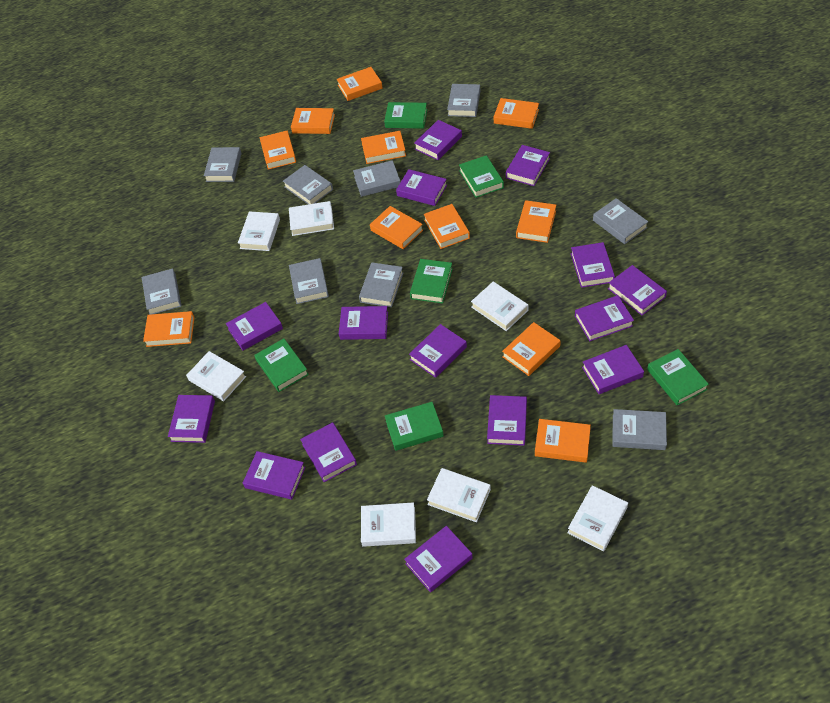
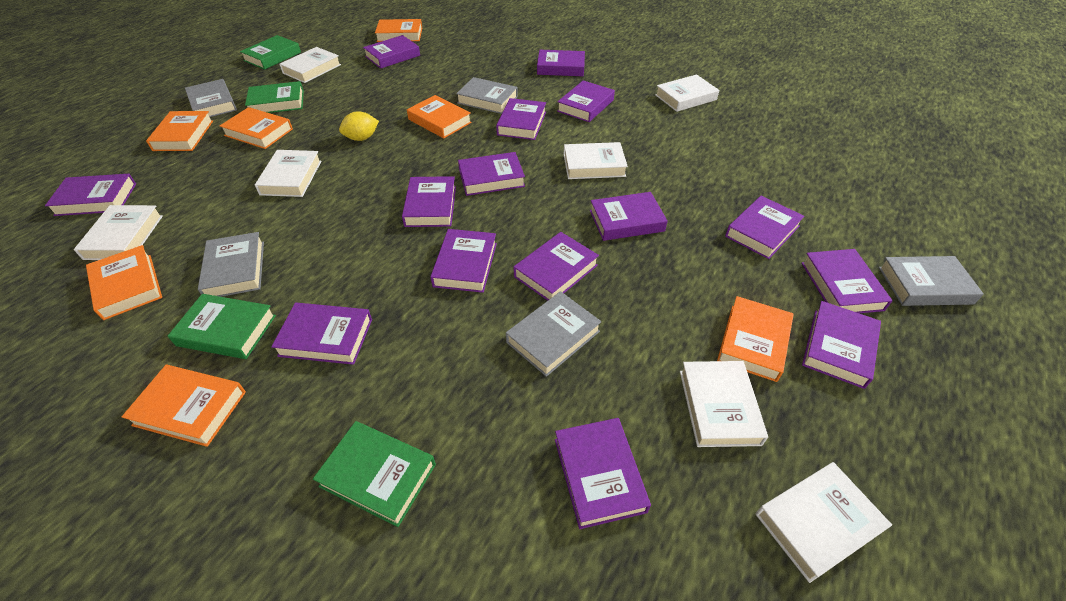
green book: 6 -> 4
grey book: 9 -> 5
orange book: 11 -> 7
yellow lemon: 0 -> 1

